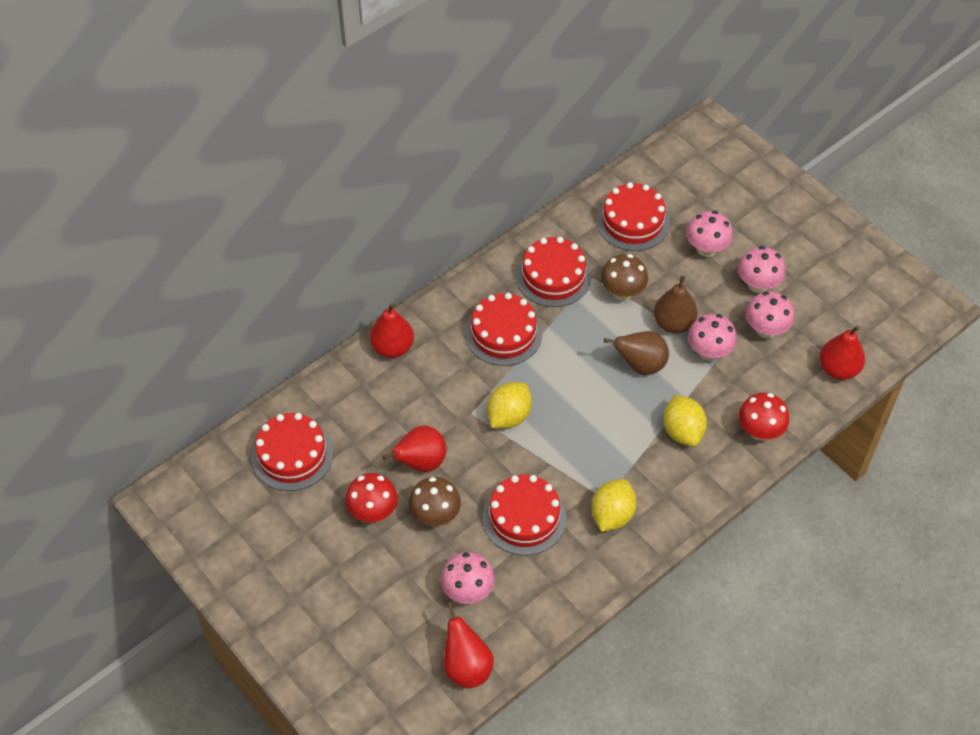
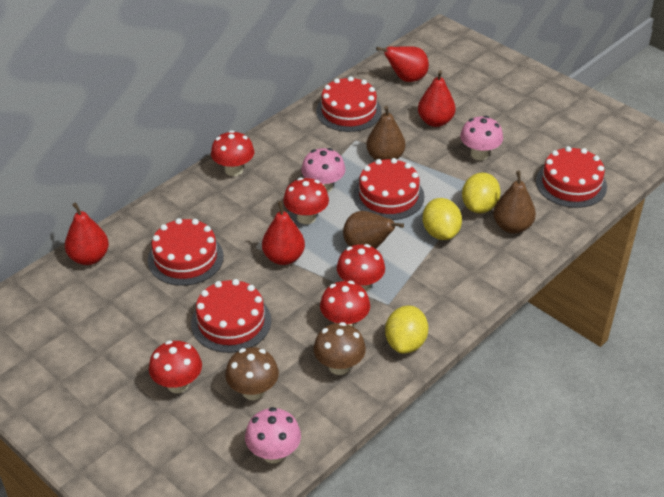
brown pear: 2 -> 3
pink mushroom: 5 -> 3
red mushroom: 2 -> 5

